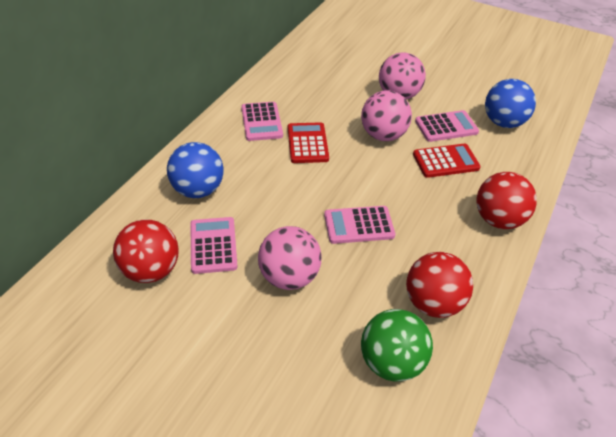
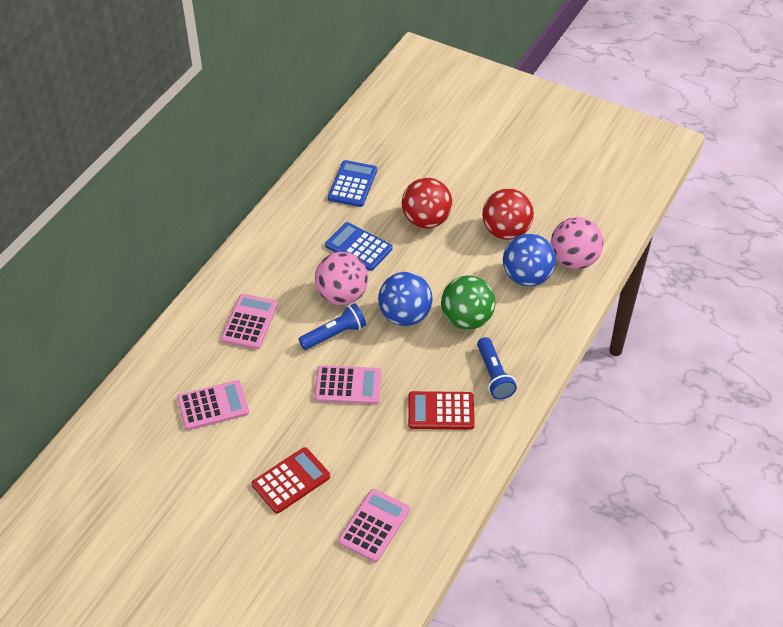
blue calculator: 0 -> 2
blue flashlight: 0 -> 2
pink ball: 3 -> 2
red ball: 3 -> 2

